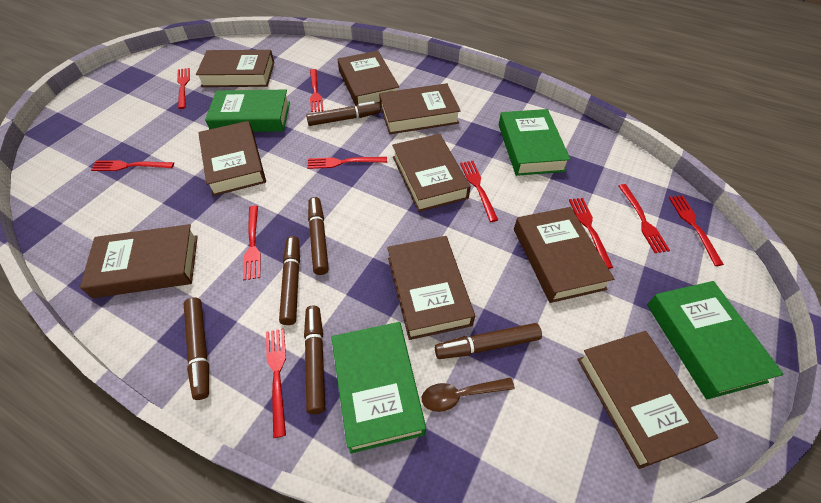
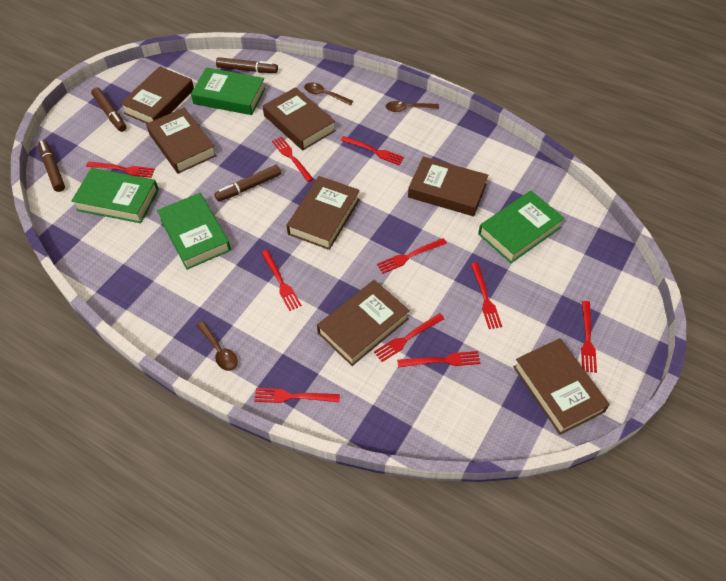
brown book: 9 -> 7
brown marker: 6 -> 4
brown spoon: 1 -> 3

